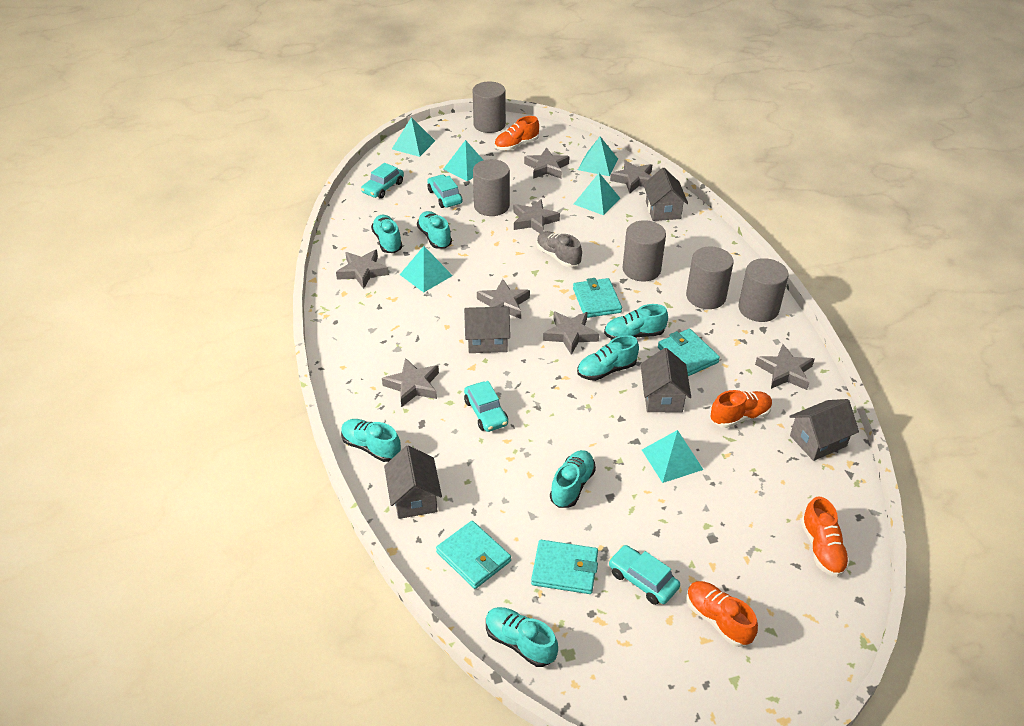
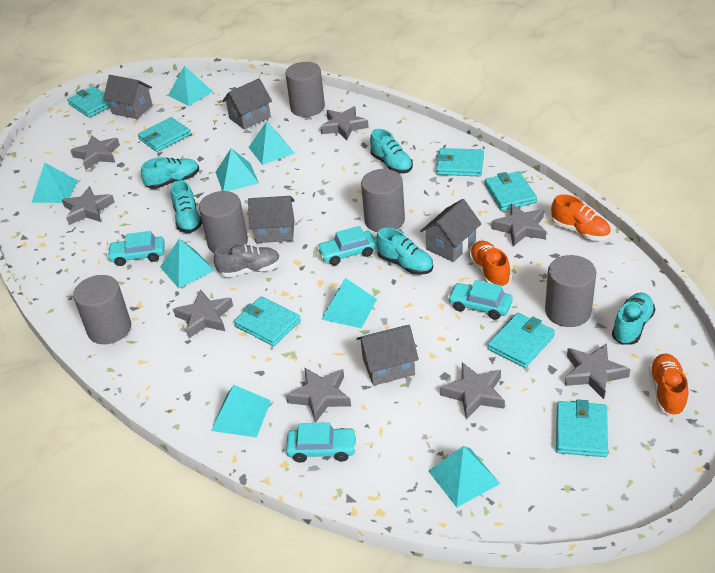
orange shoe: 4 -> 3
turquoise pyramid: 6 -> 8
turquoise shoe: 7 -> 5
turquoise wallet: 4 -> 7

